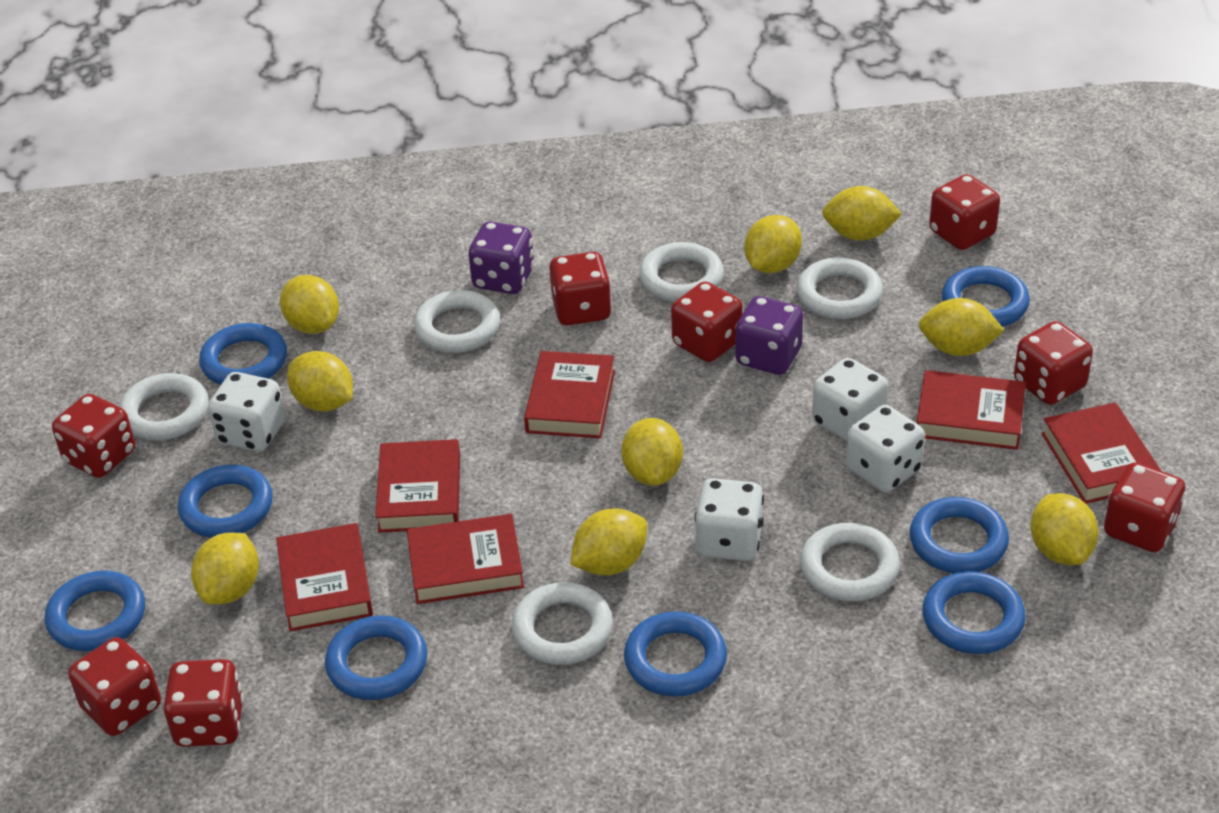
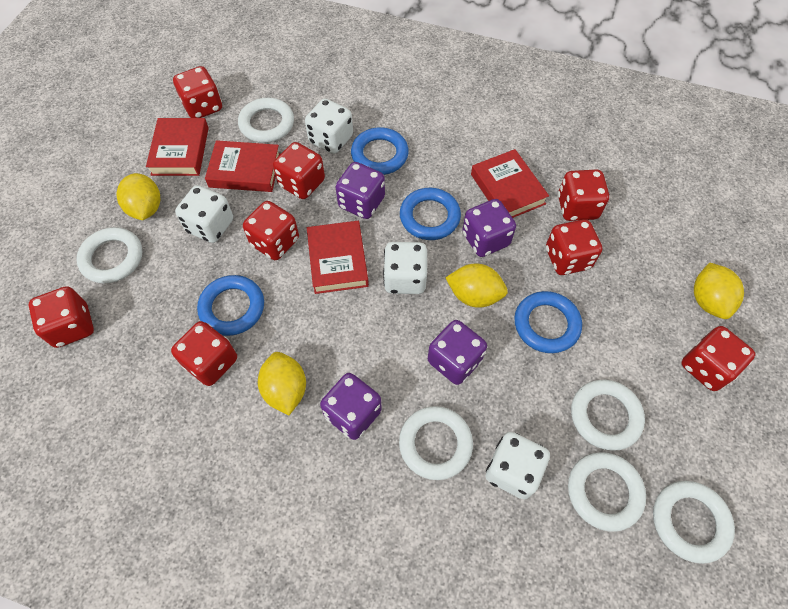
blue ring: 8 -> 4
purple dice: 2 -> 4
red book: 6 -> 4
yellow lemon: 9 -> 4

